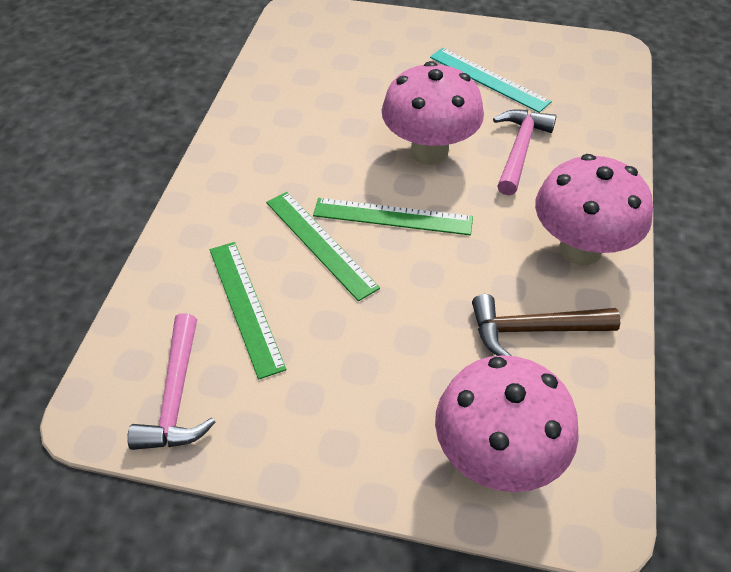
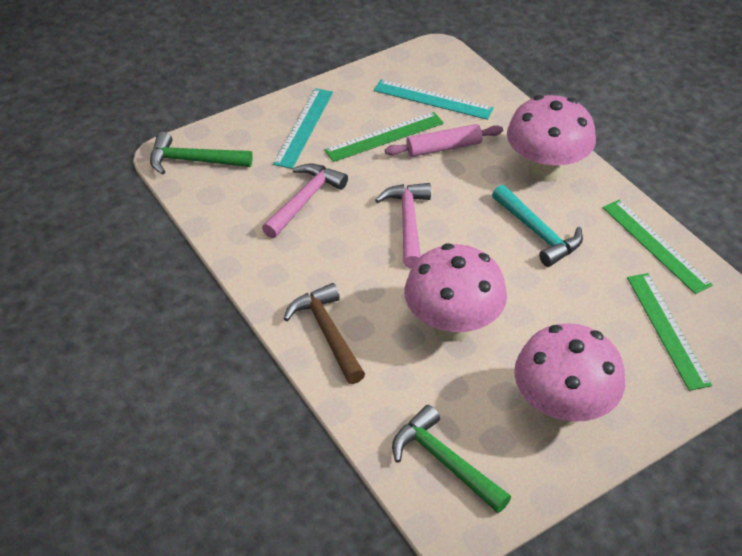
green hammer: 0 -> 2
pink rolling pin: 0 -> 1
turquoise hammer: 0 -> 1
turquoise ruler: 1 -> 2

